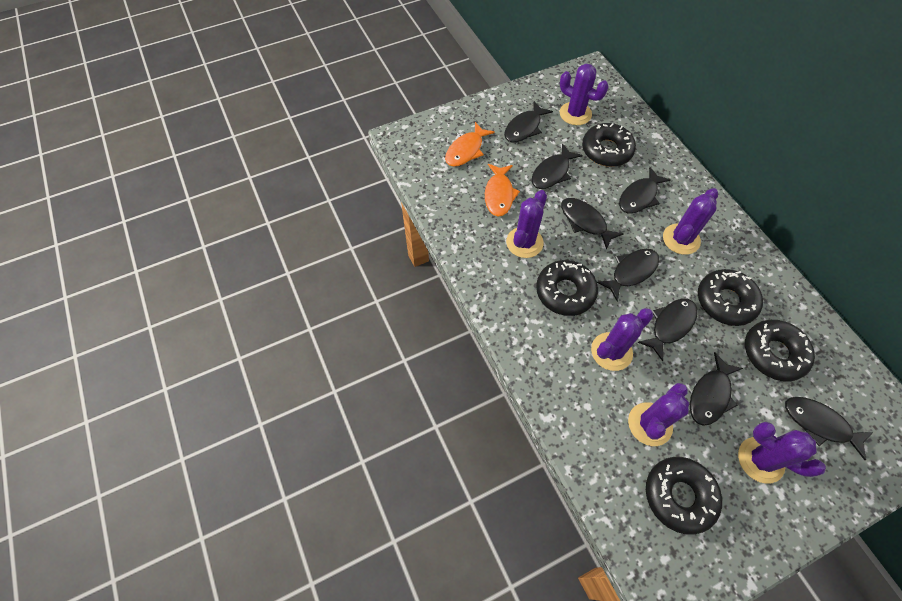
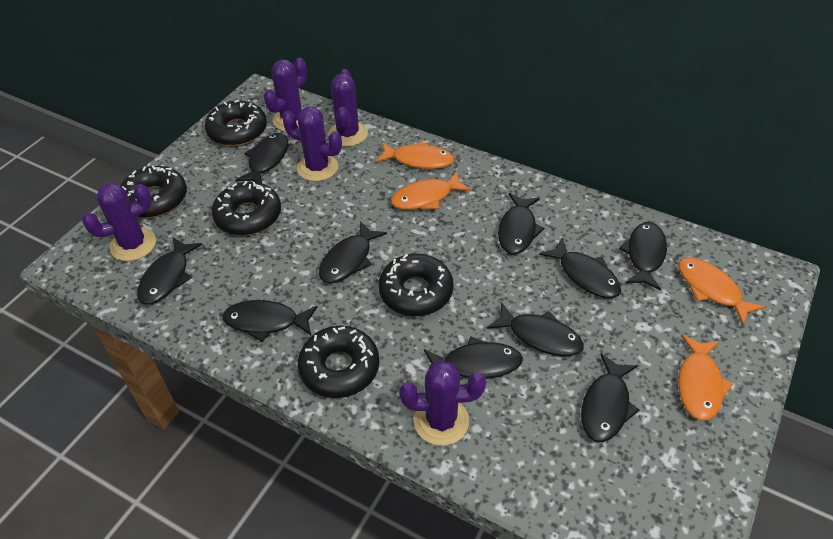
black fish: 8 -> 10
orange fish: 2 -> 4
purple cactus: 6 -> 5

